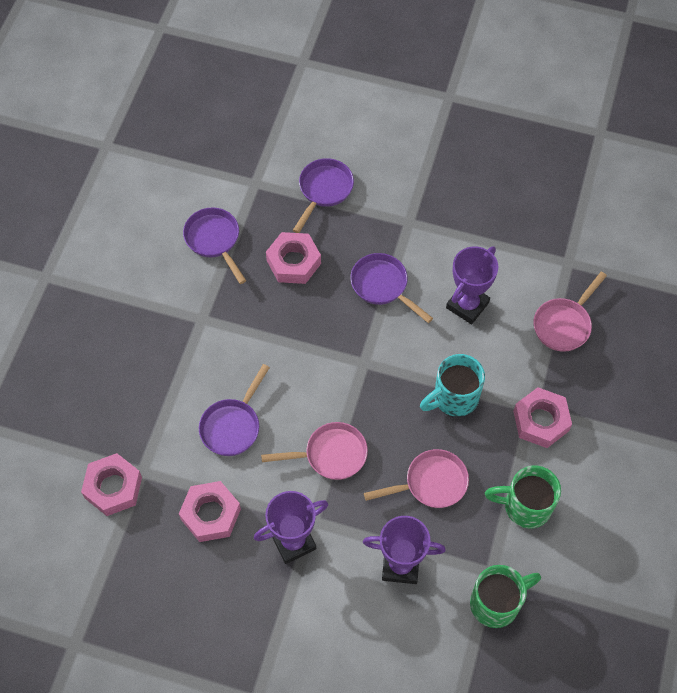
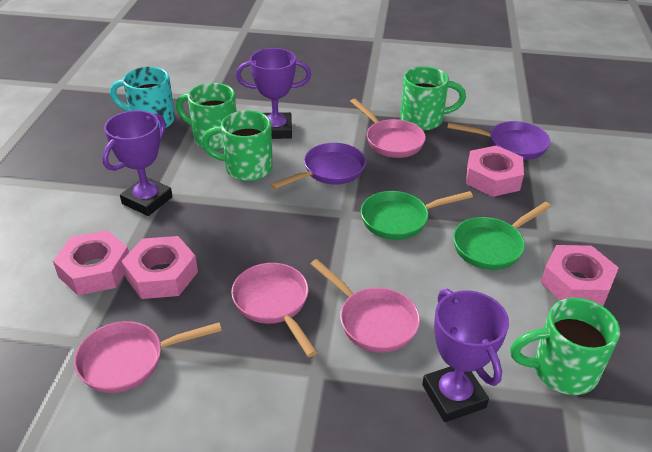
green mug: 2 -> 4
green pan: 0 -> 2
pink pan: 3 -> 4
purple pan: 4 -> 2

